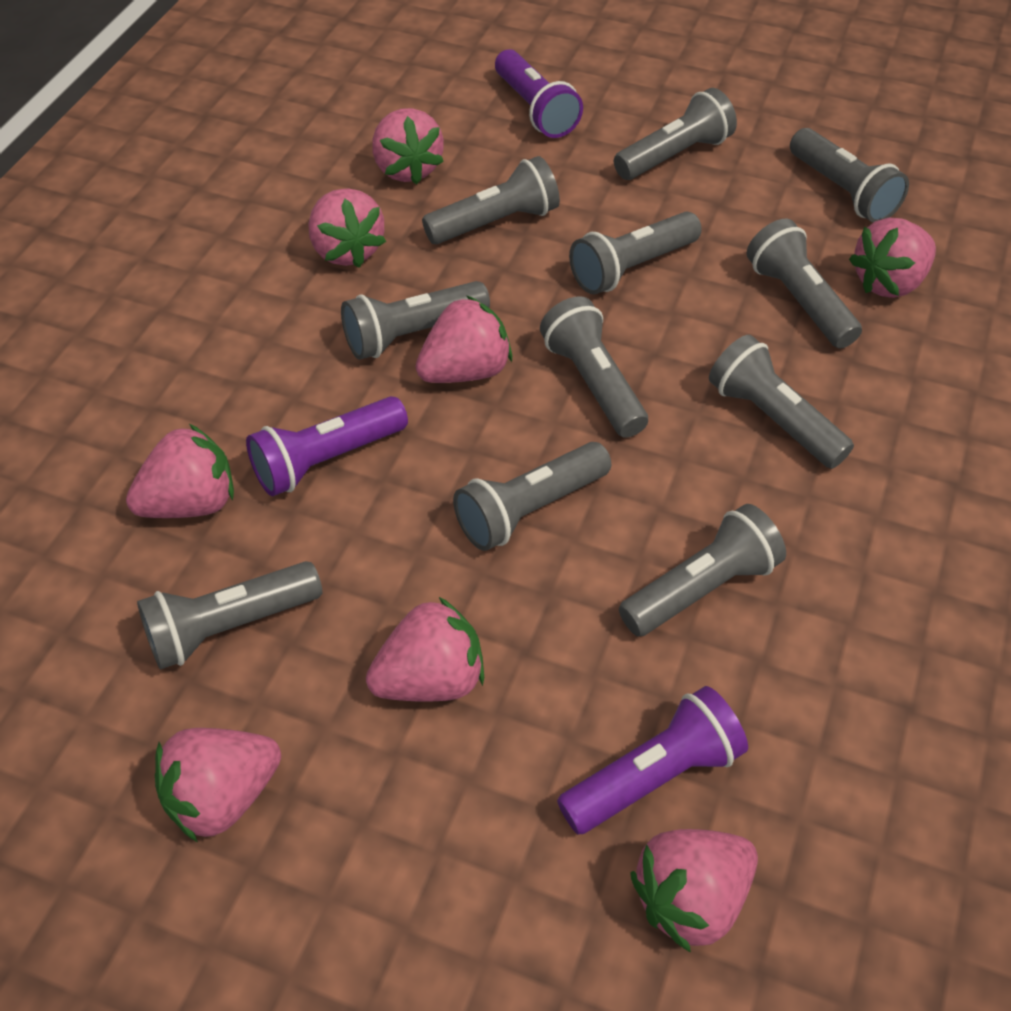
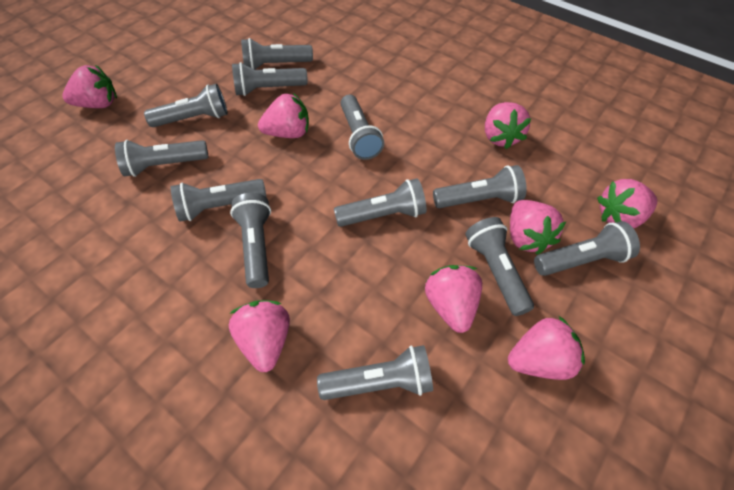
grey flashlight: 11 -> 12
purple flashlight: 3 -> 0

